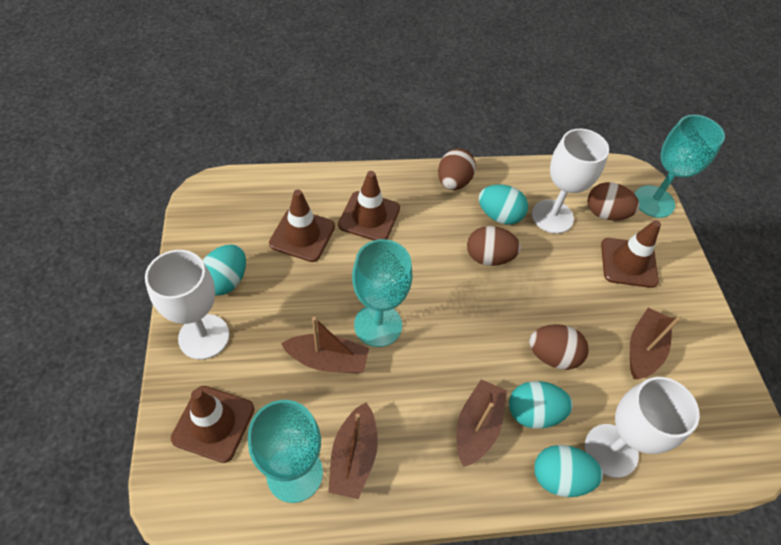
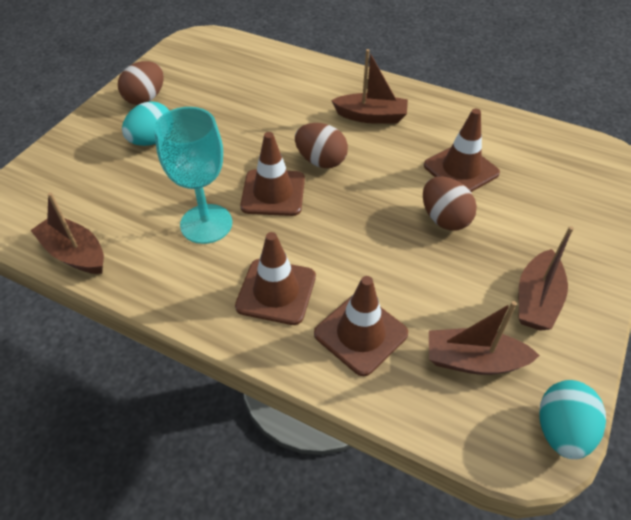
brown egg: 4 -> 3
turquoise egg: 4 -> 2
turquoise goblet: 3 -> 1
white goblet: 3 -> 0

